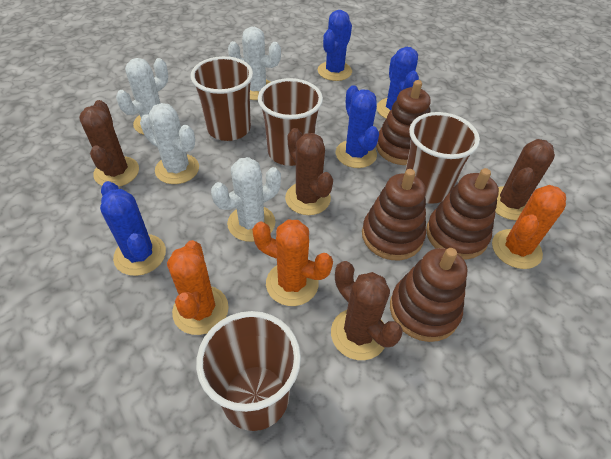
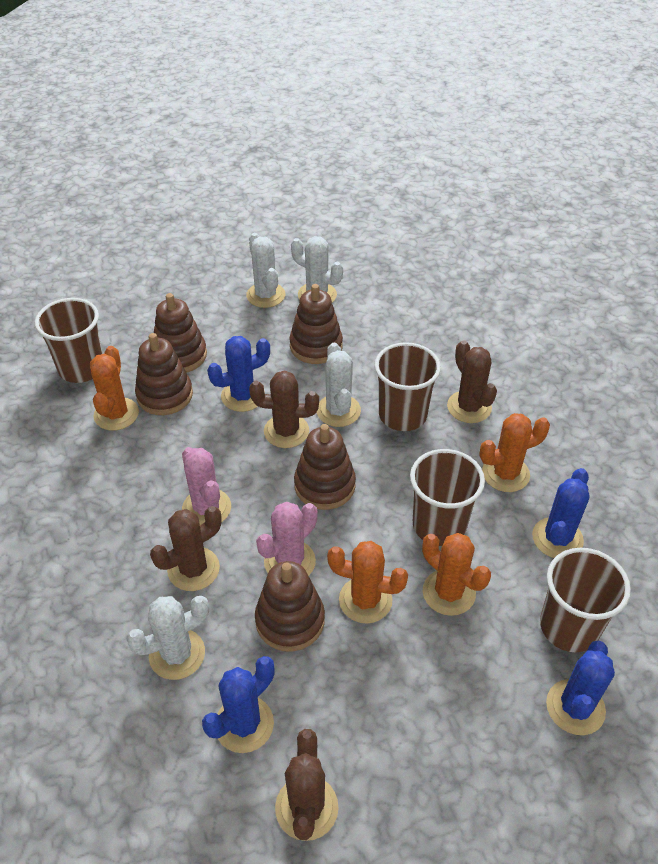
brown stacking toy: 4 -> 5
orange cactus: 3 -> 4
pink cactus: 0 -> 2

